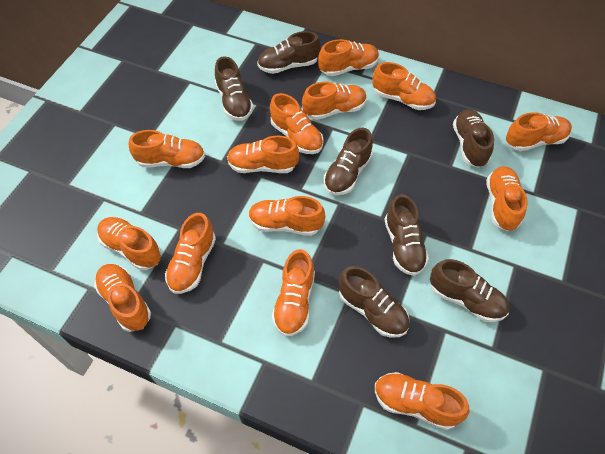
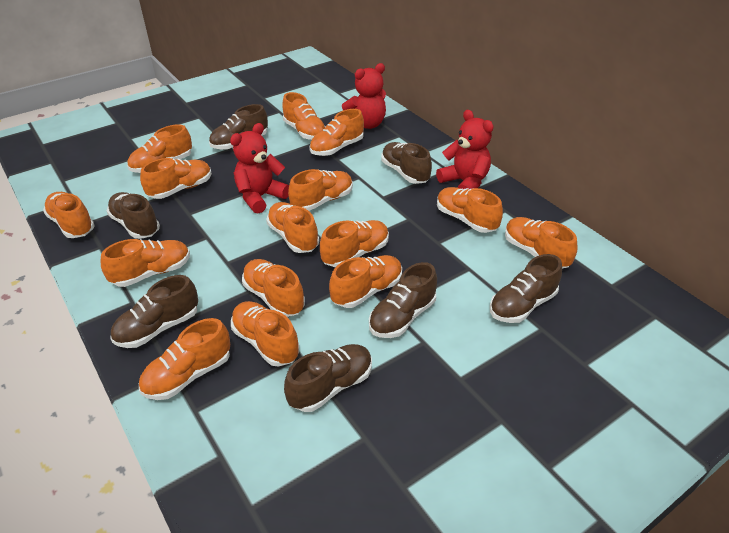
orange shoe: 14 -> 15
red teddy bear: 0 -> 3

